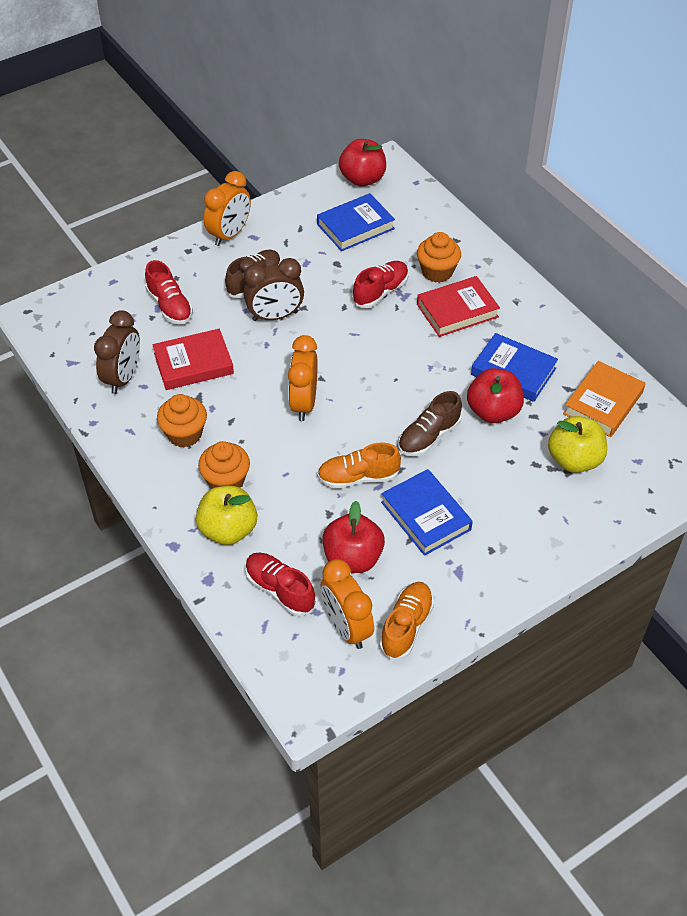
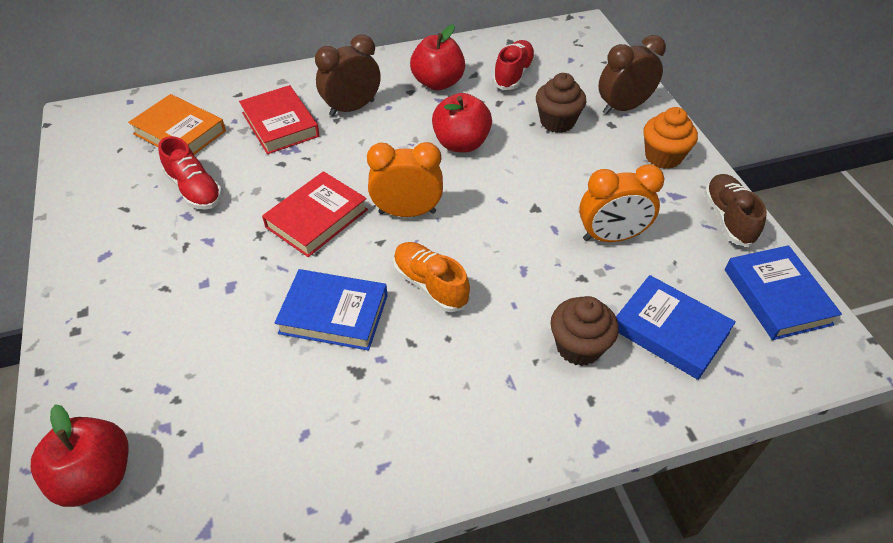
brown cupcake: 0 -> 2
brown shoe: 2 -> 1
orange clock: 3 -> 2
orange cupcake: 3 -> 1
orange shoe: 2 -> 1
red shoe: 3 -> 2
yellow apple: 2 -> 0

